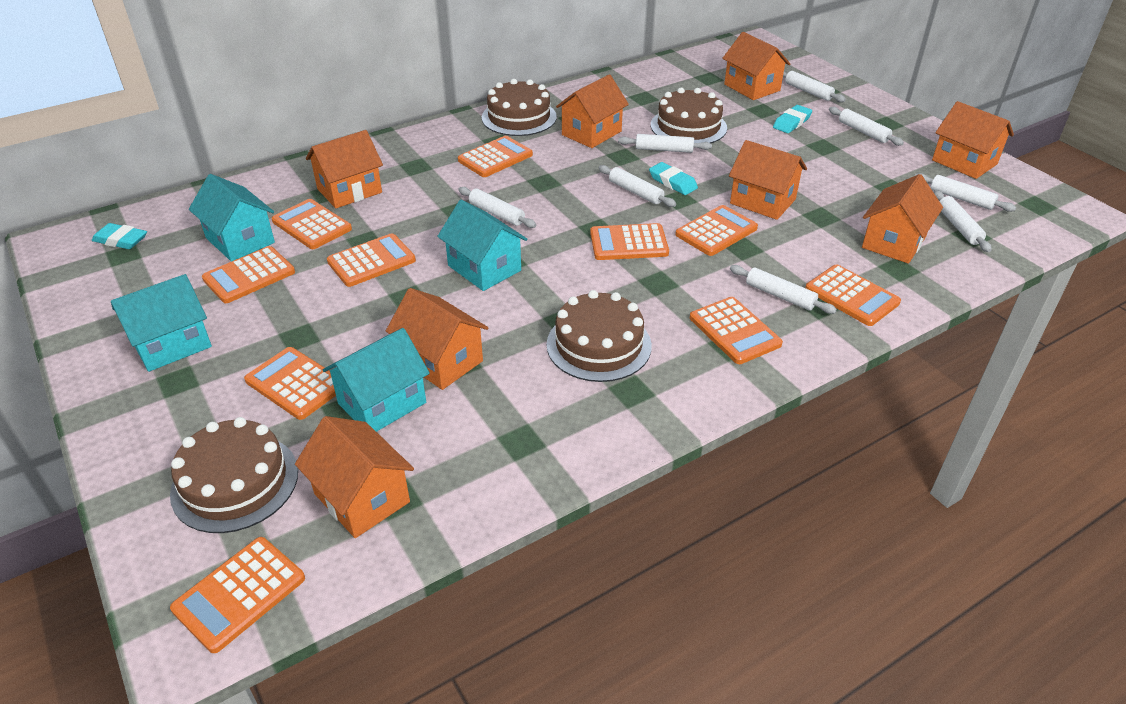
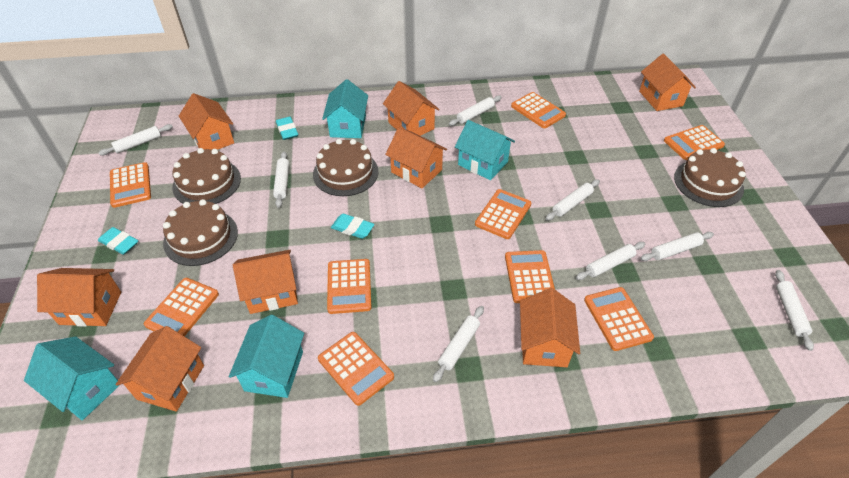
orange calculator: 10 -> 9

